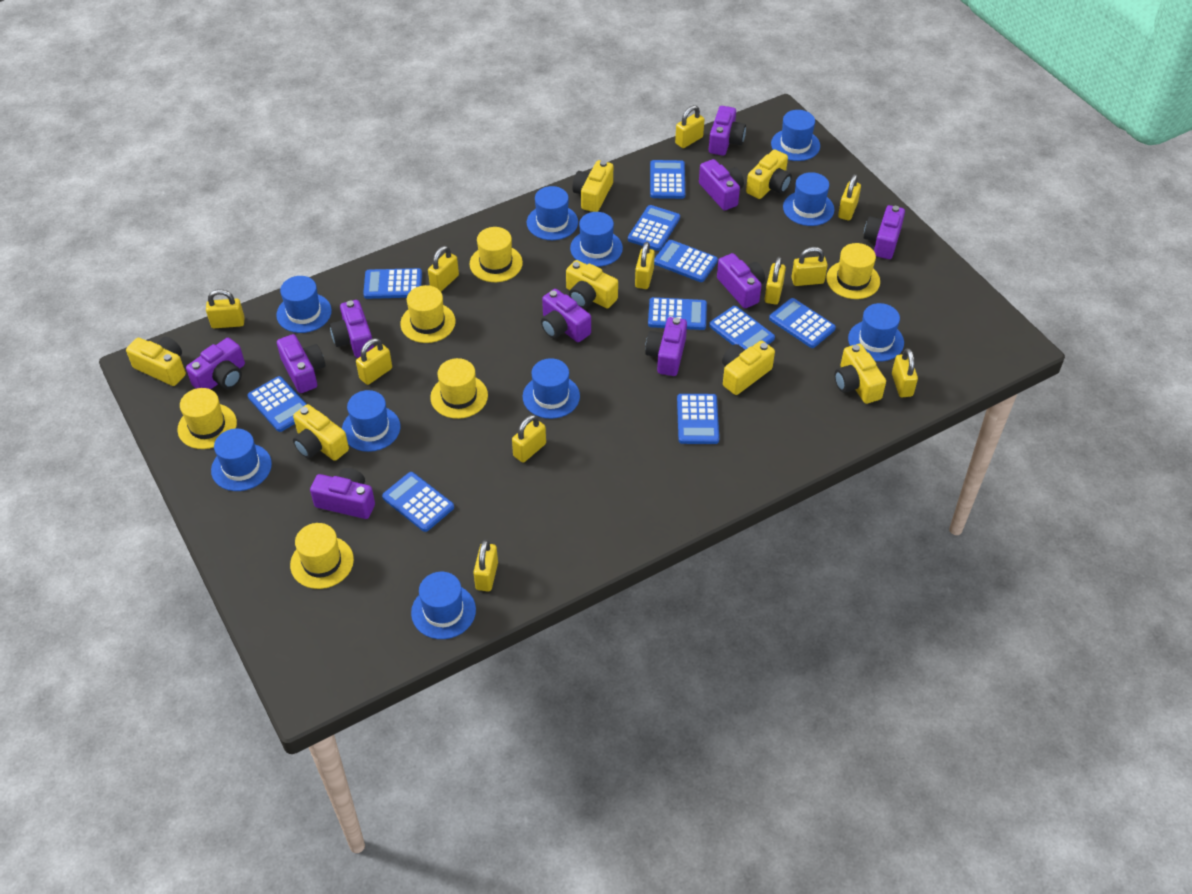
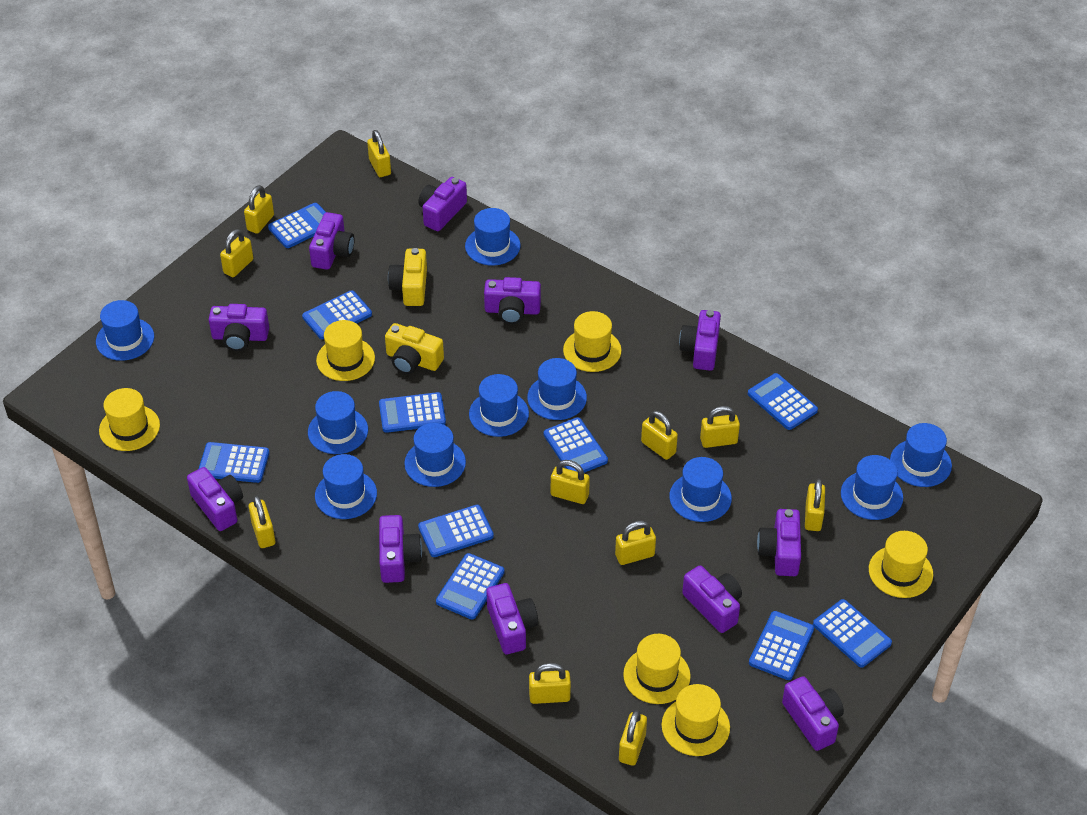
purple camera: 10 -> 11
yellow camera: 7 -> 2

